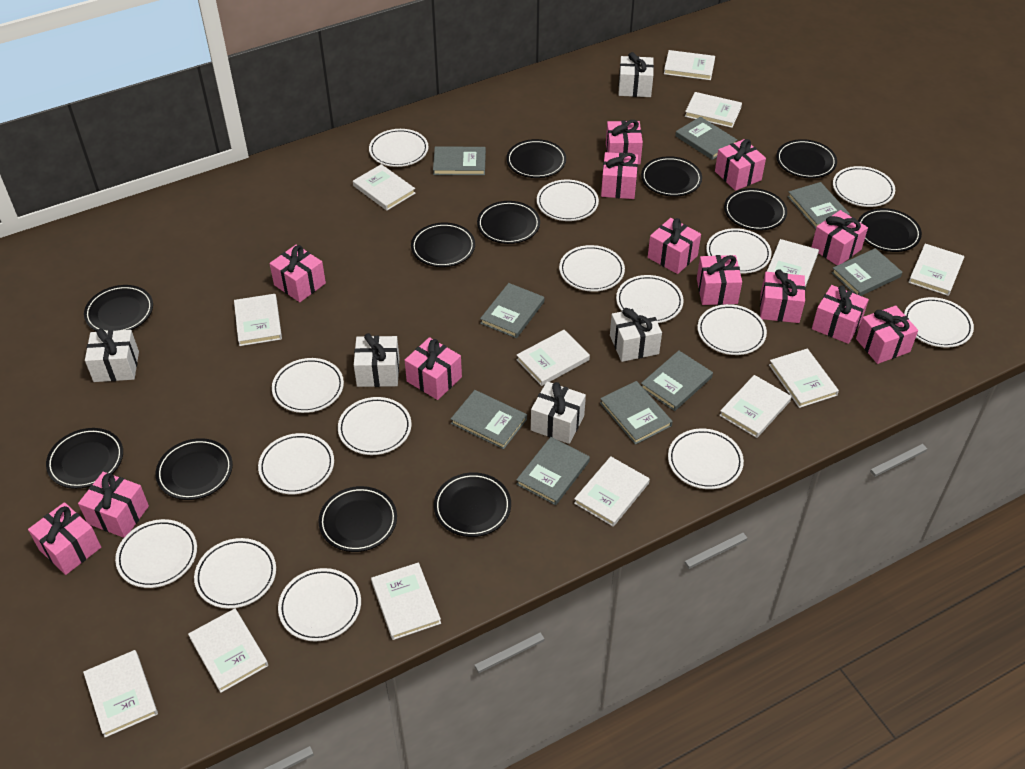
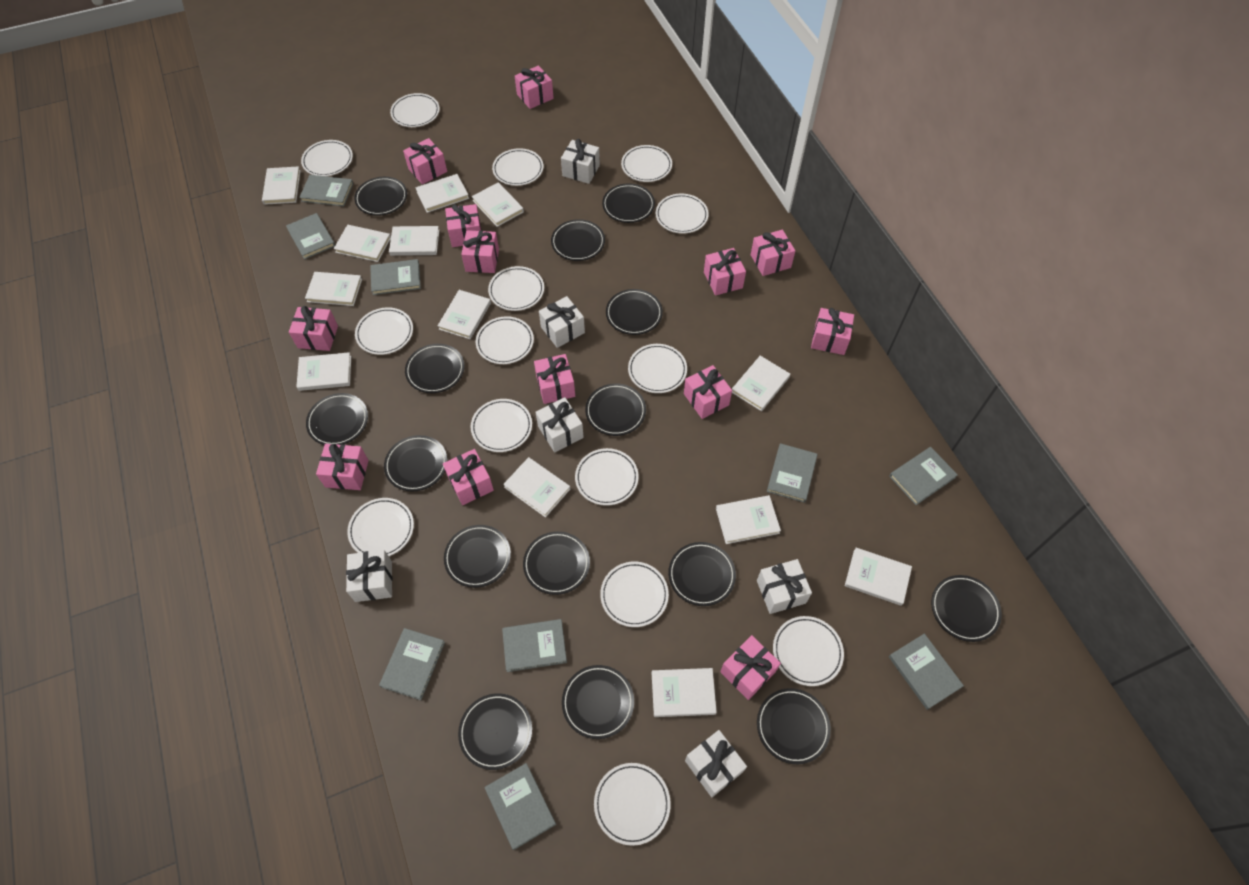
black plate: 12 -> 15
white gift: 5 -> 6

